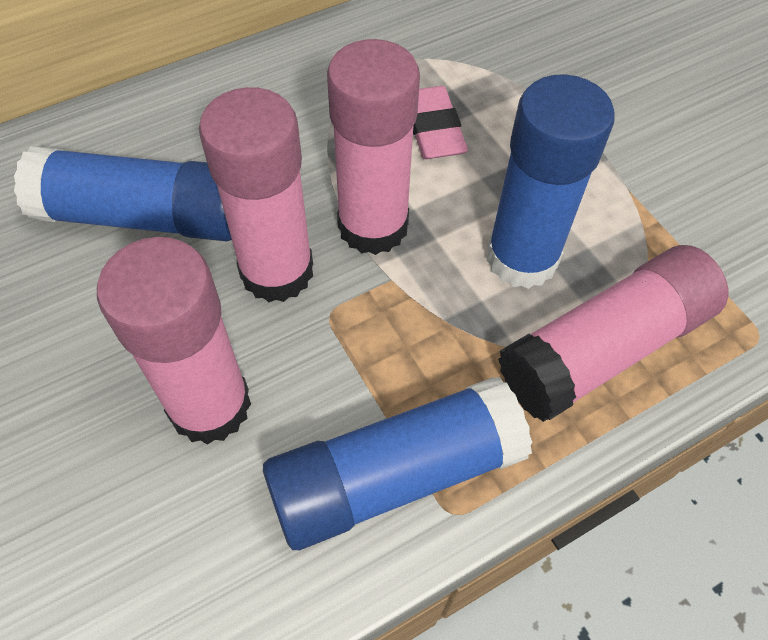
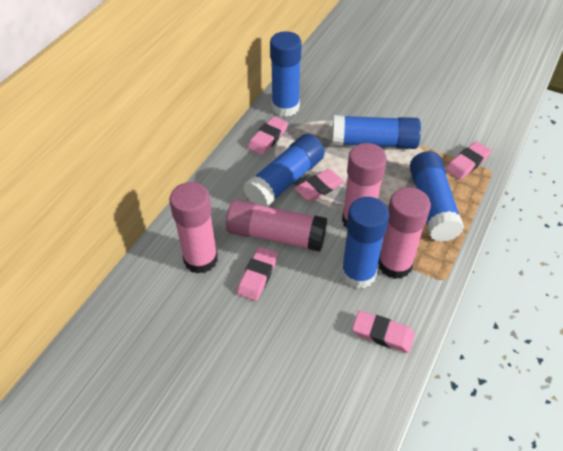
blue glue stick: 3 -> 5
pink eraser: 1 -> 5

